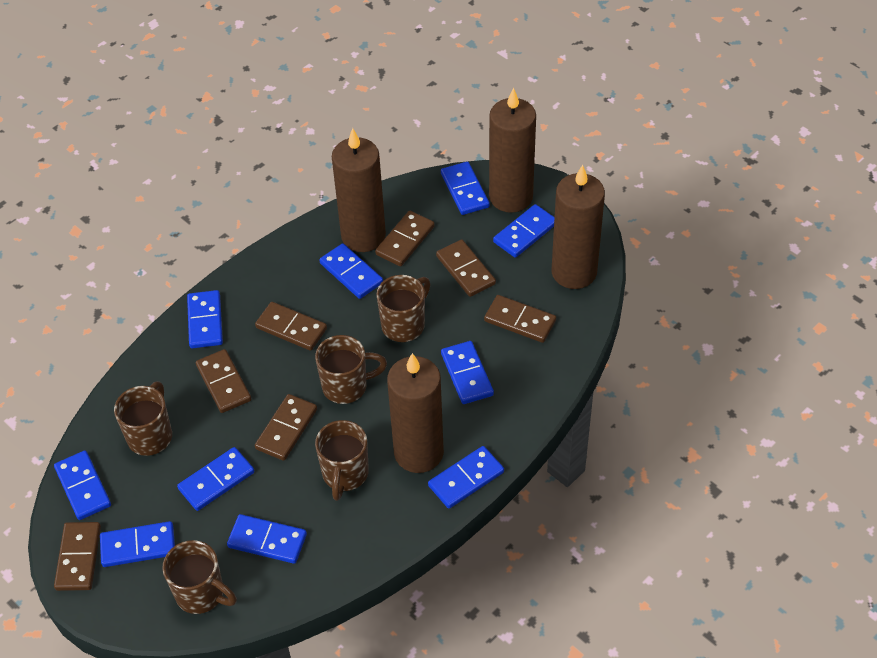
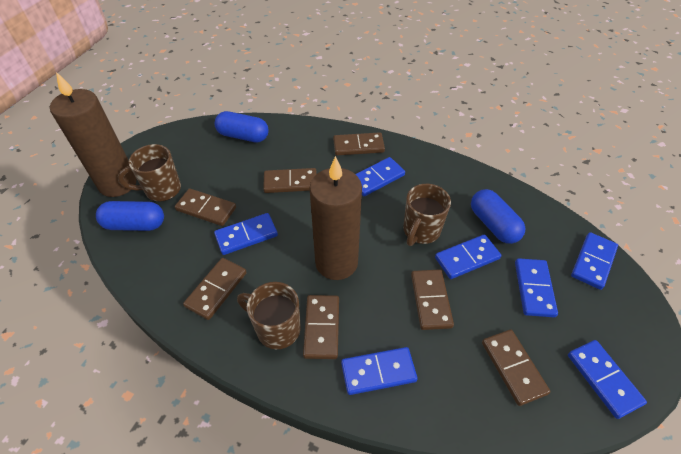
blue capsule: 0 -> 3
blue domino: 10 -> 7
brown candle: 4 -> 2
brown mug: 5 -> 3

